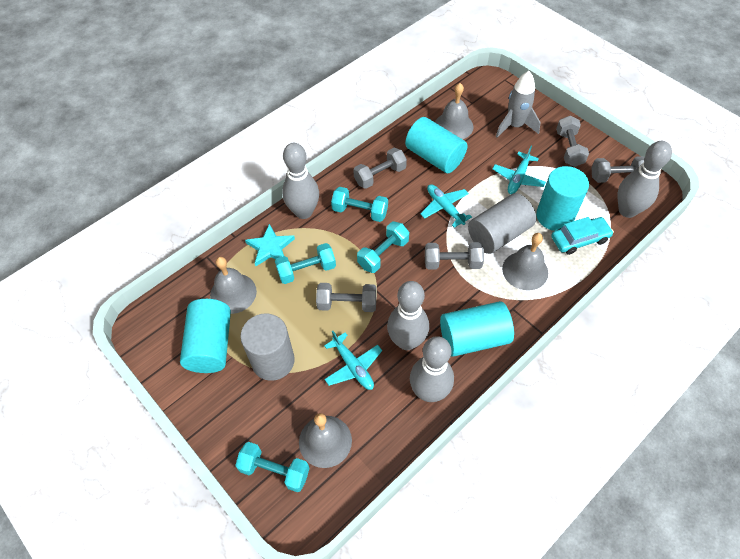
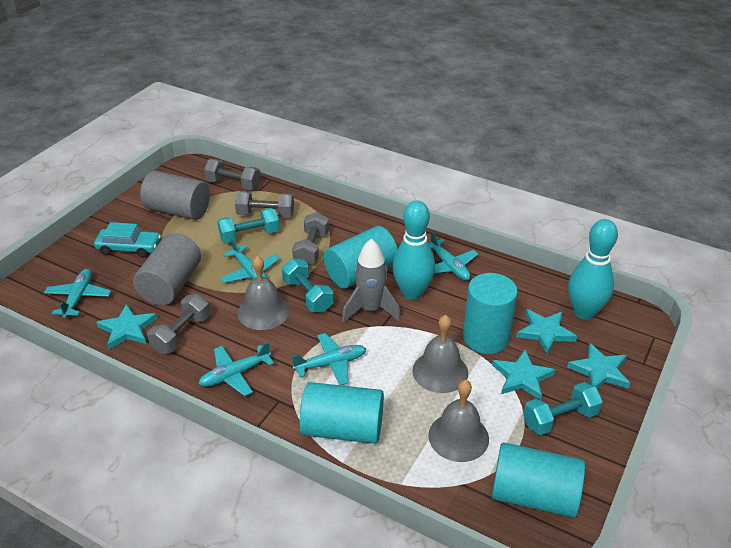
grey bell: 4 -> 3
grey bowling pin: 4 -> 0
grey dumbbell: 5 -> 4
turquoise bowling pin: 0 -> 2
turquoise dumbbell: 4 -> 3
turquoise plane: 3 -> 5
turquoise star: 1 -> 4

